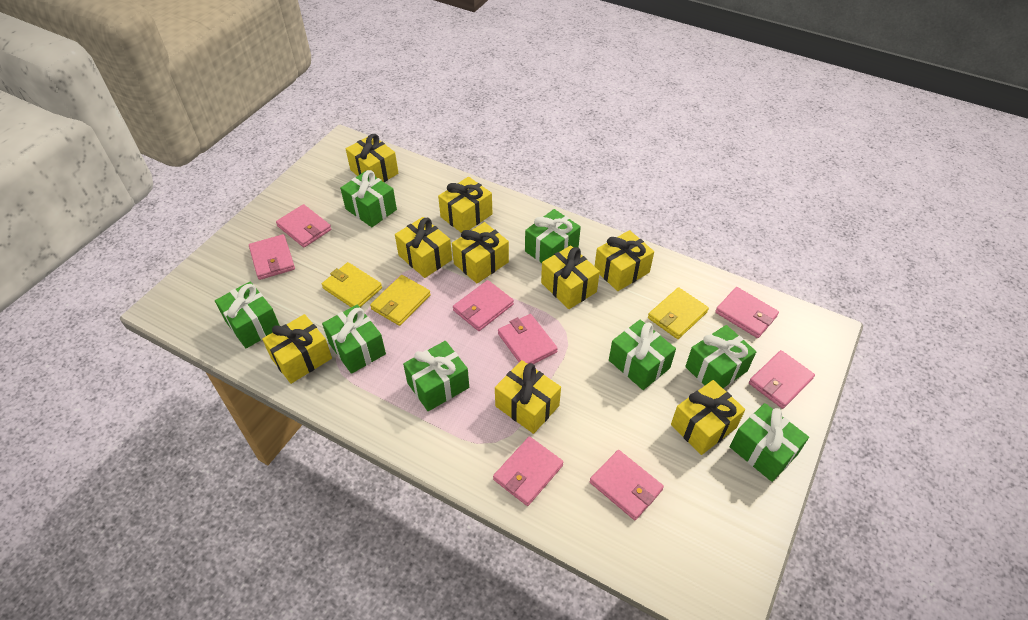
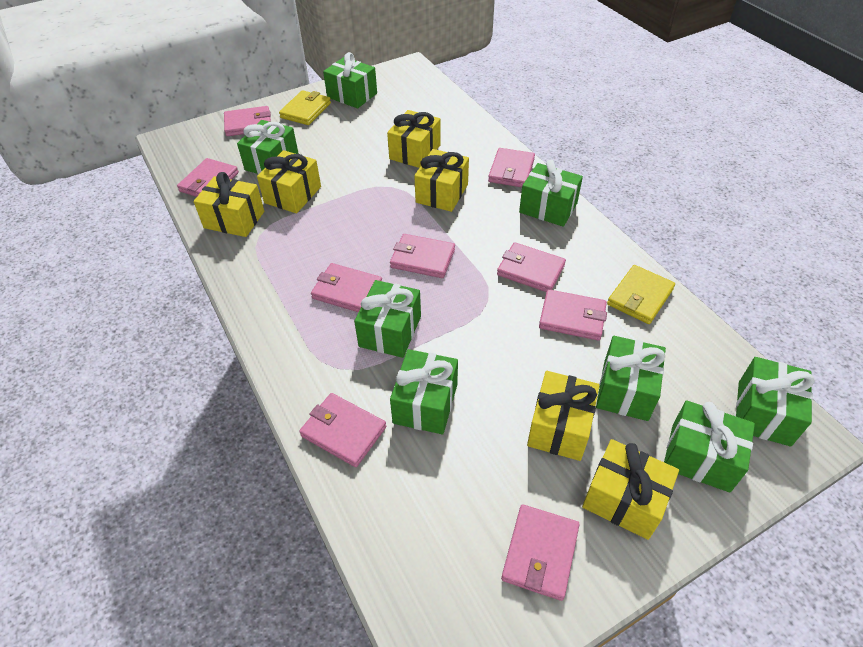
pink wallet: 8 -> 9
yellow gift: 9 -> 6
yellow wallet: 3 -> 2

